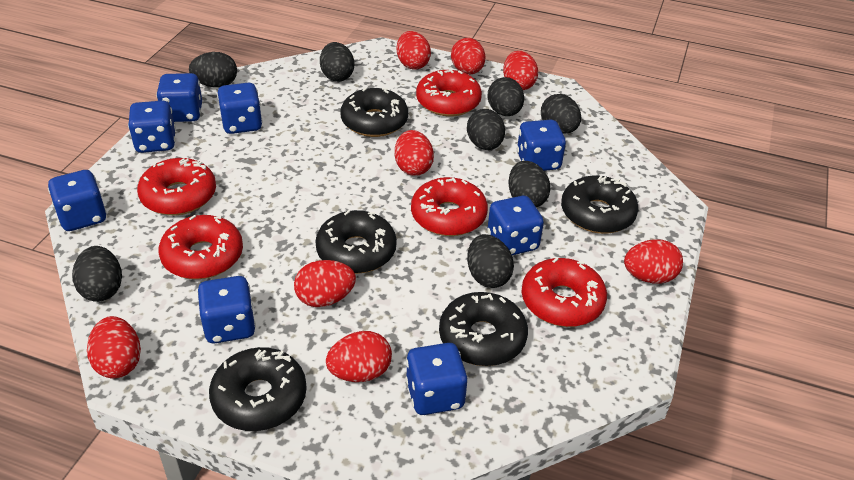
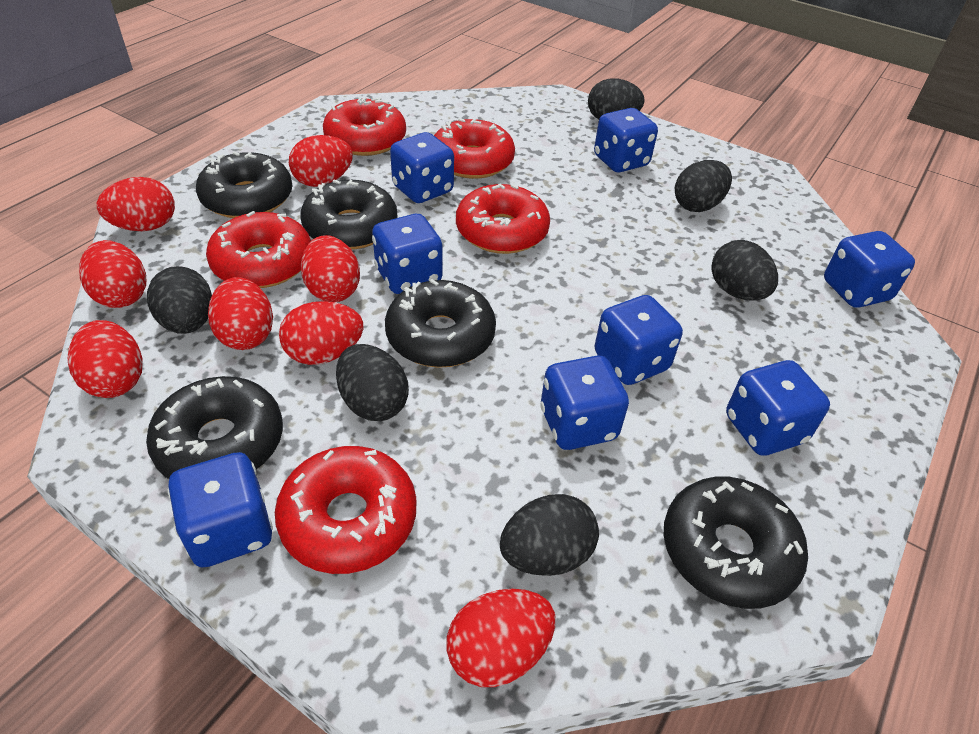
black egg: 8 -> 6

